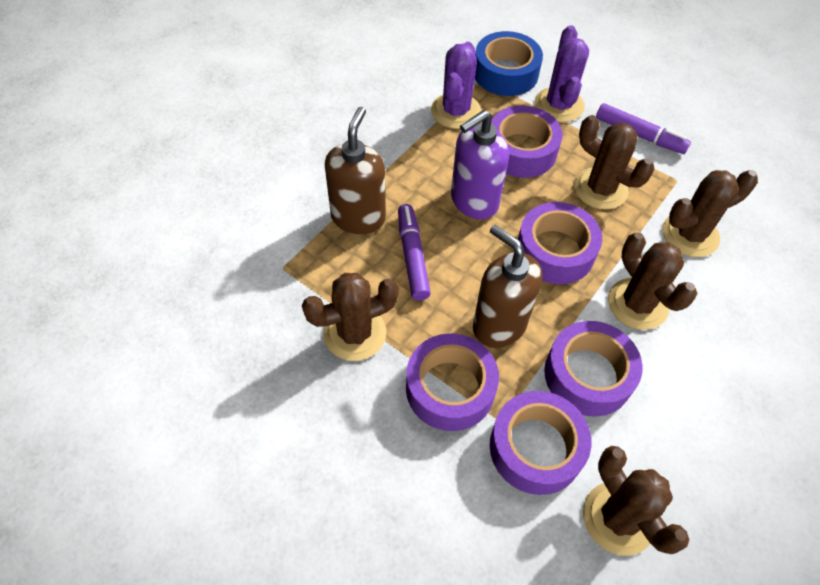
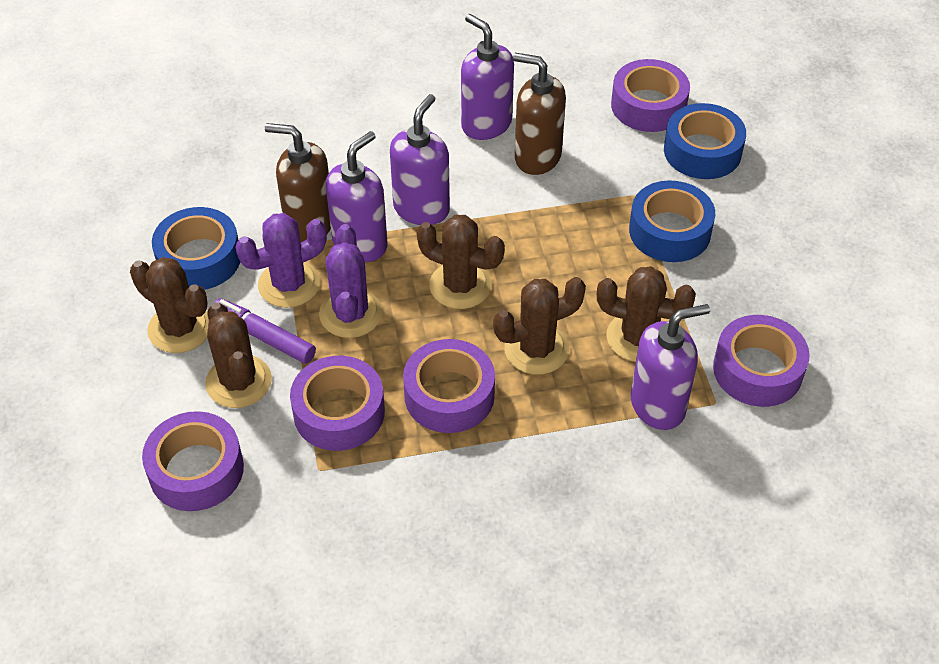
blue tape: 1 -> 3
purple marker: 2 -> 1
purple soap dispenser: 1 -> 4

